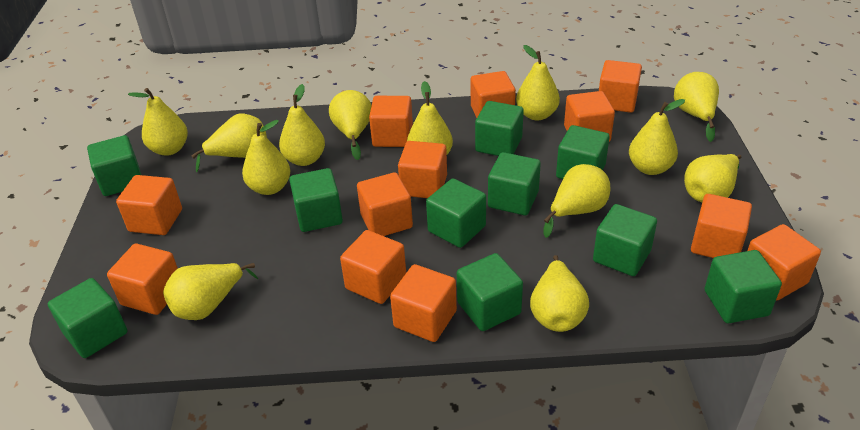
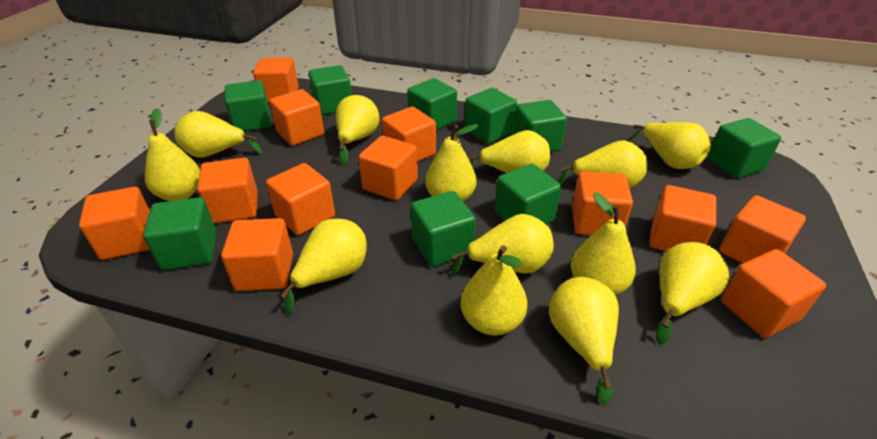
green cube: 10 -> 9

